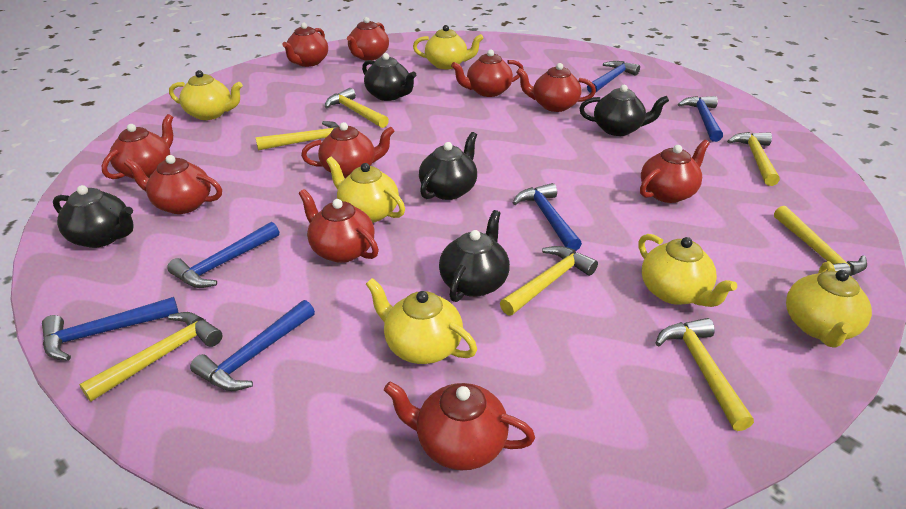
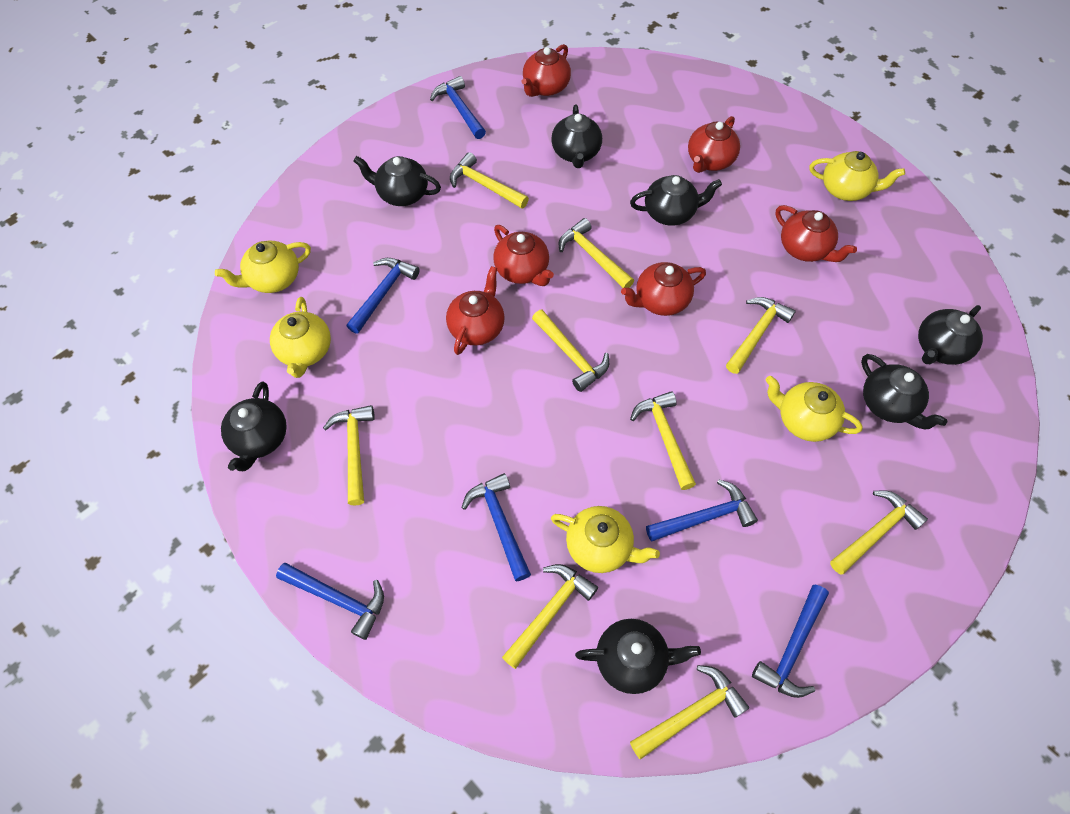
black teapot: 5 -> 7
red teapot: 10 -> 6
yellow hammer: 7 -> 9
yellow teapot: 6 -> 5

